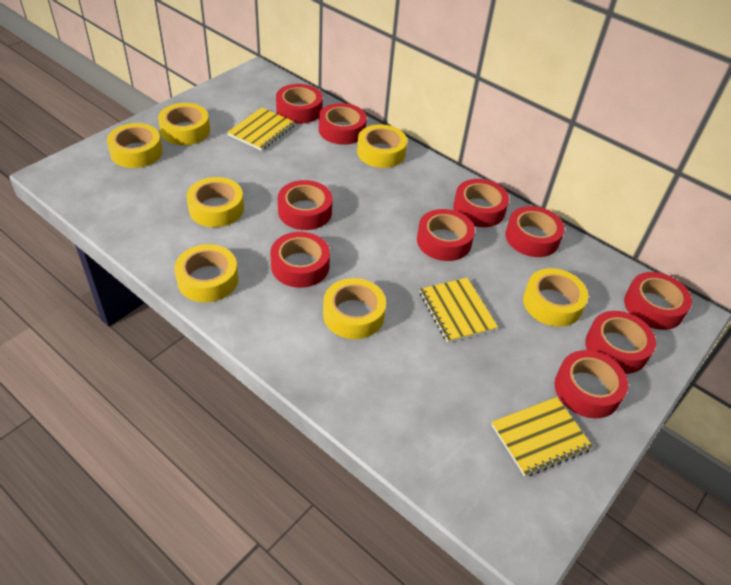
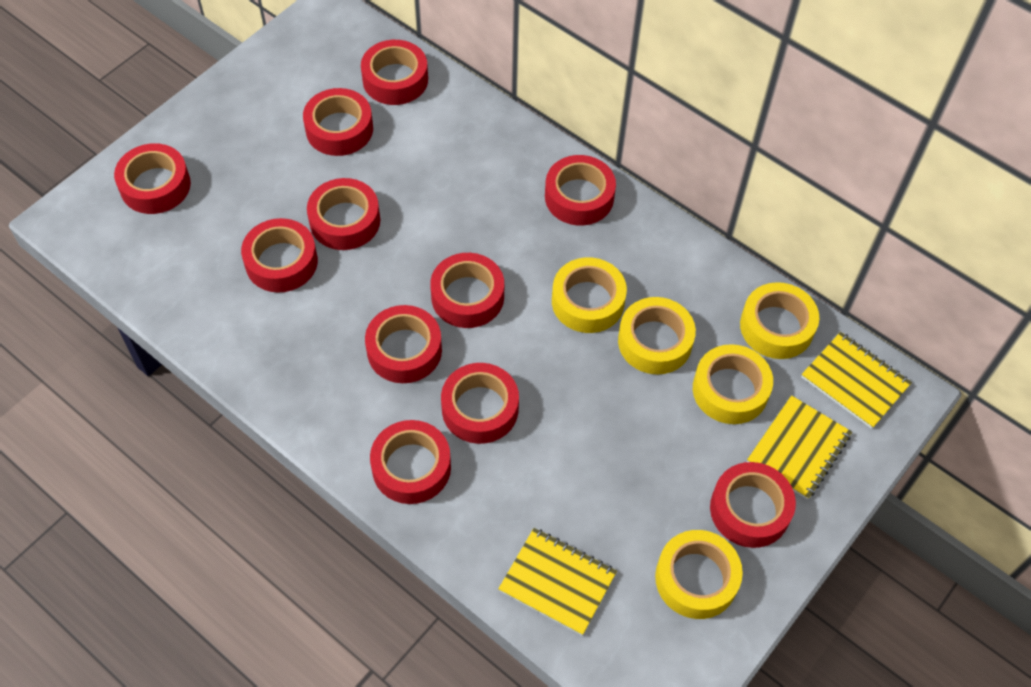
red tape: 10 -> 11
yellow tape: 7 -> 5

